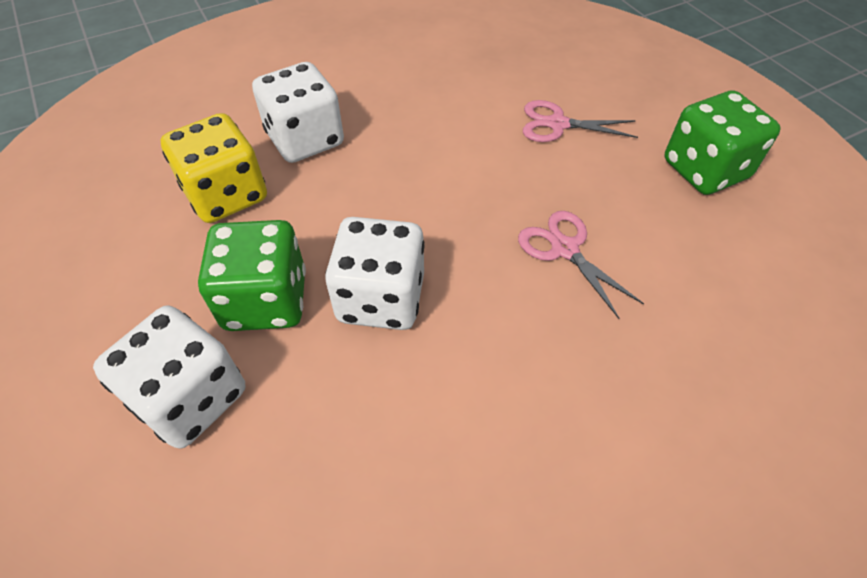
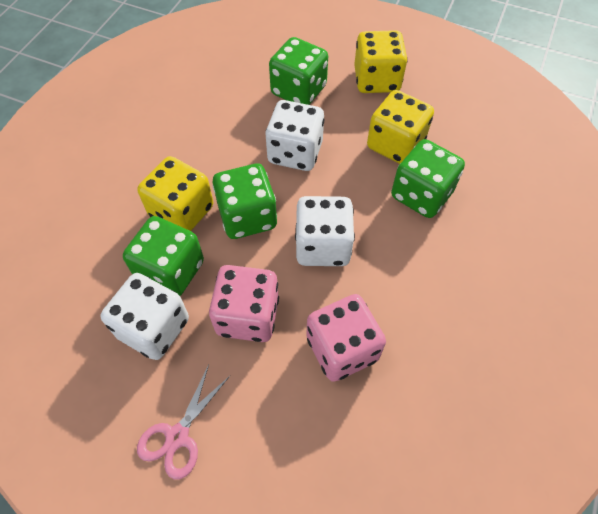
green dice: 2 -> 4
pink dice: 0 -> 2
pink scissors: 2 -> 1
yellow dice: 1 -> 3

